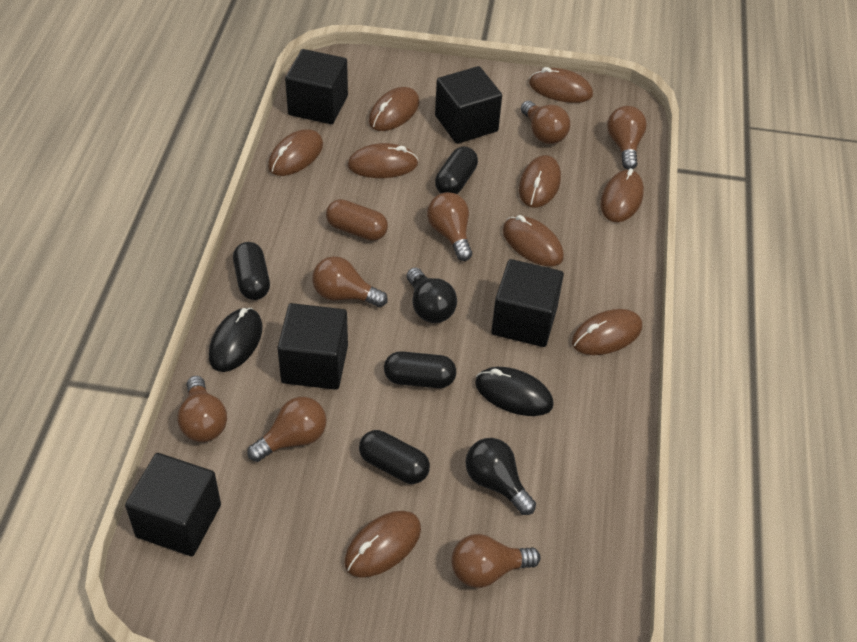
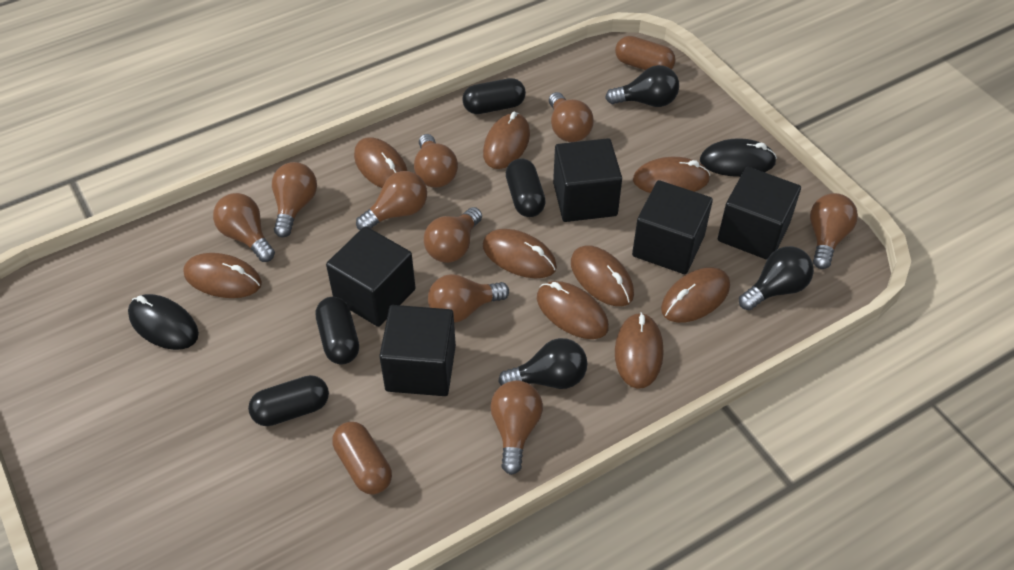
black light bulb: 2 -> 3
brown capsule: 1 -> 2
brown light bulb: 7 -> 9

